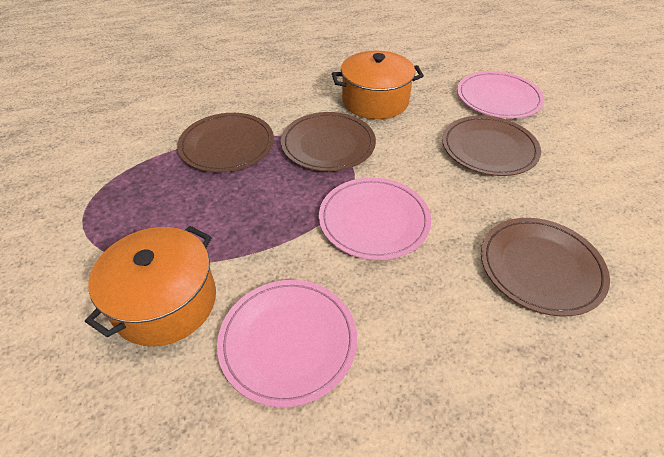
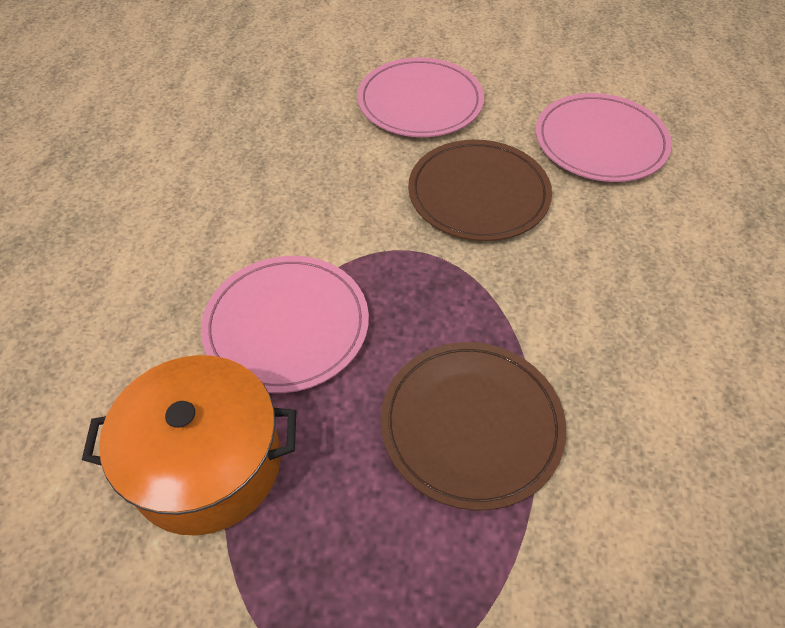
brown plate: 4 -> 2
orange pot: 2 -> 1

